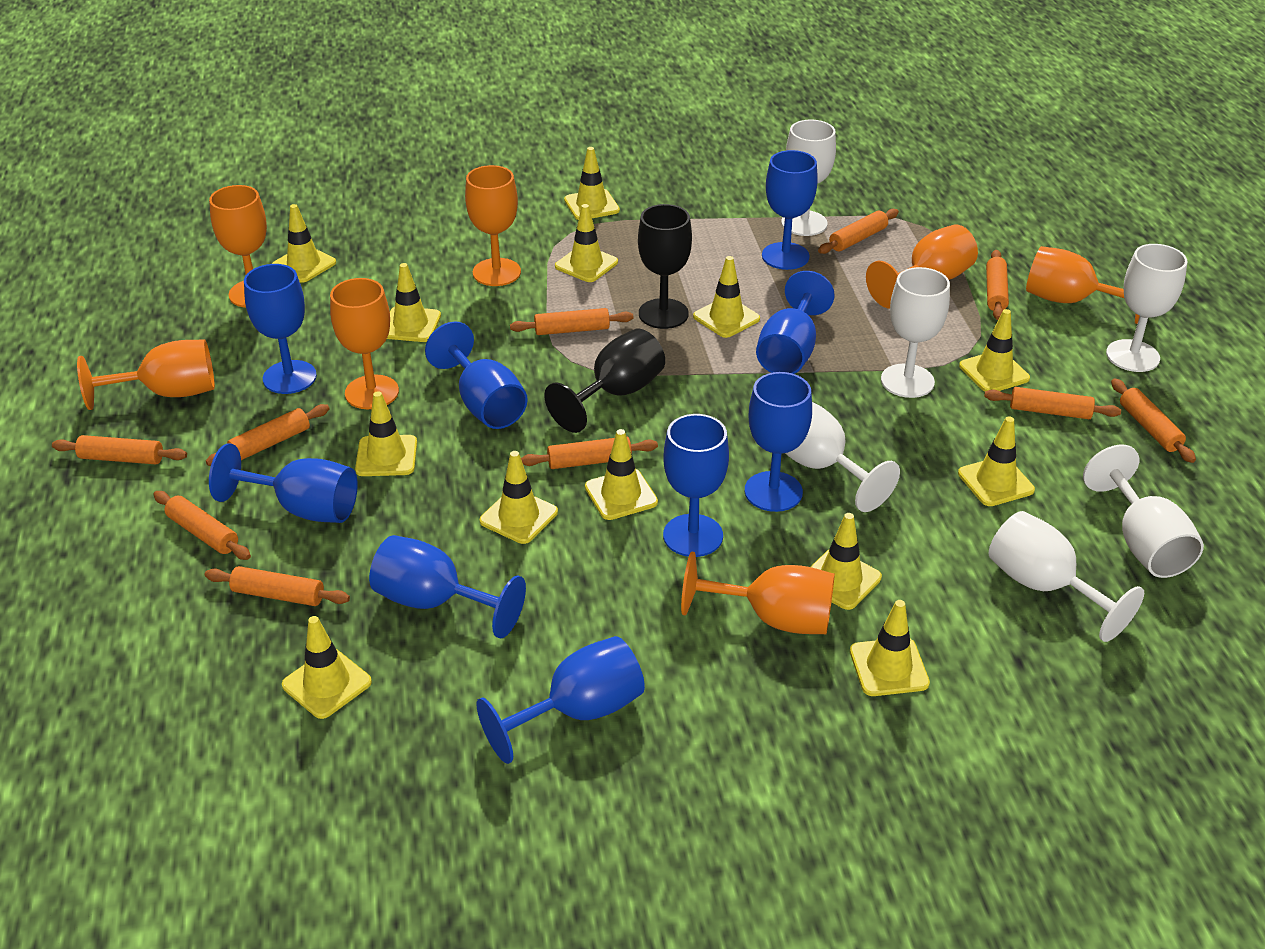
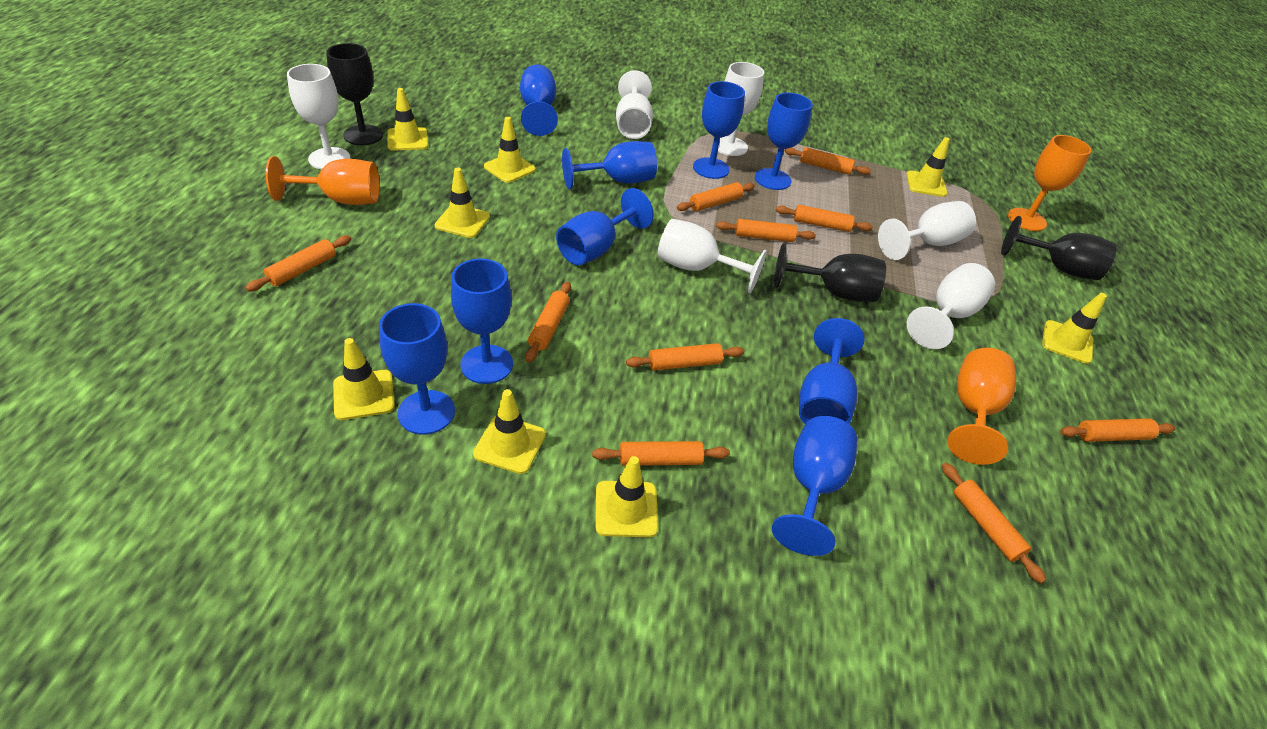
black goblet: 2 -> 3
orange goblet: 7 -> 3
yellow traffic cone: 13 -> 8

